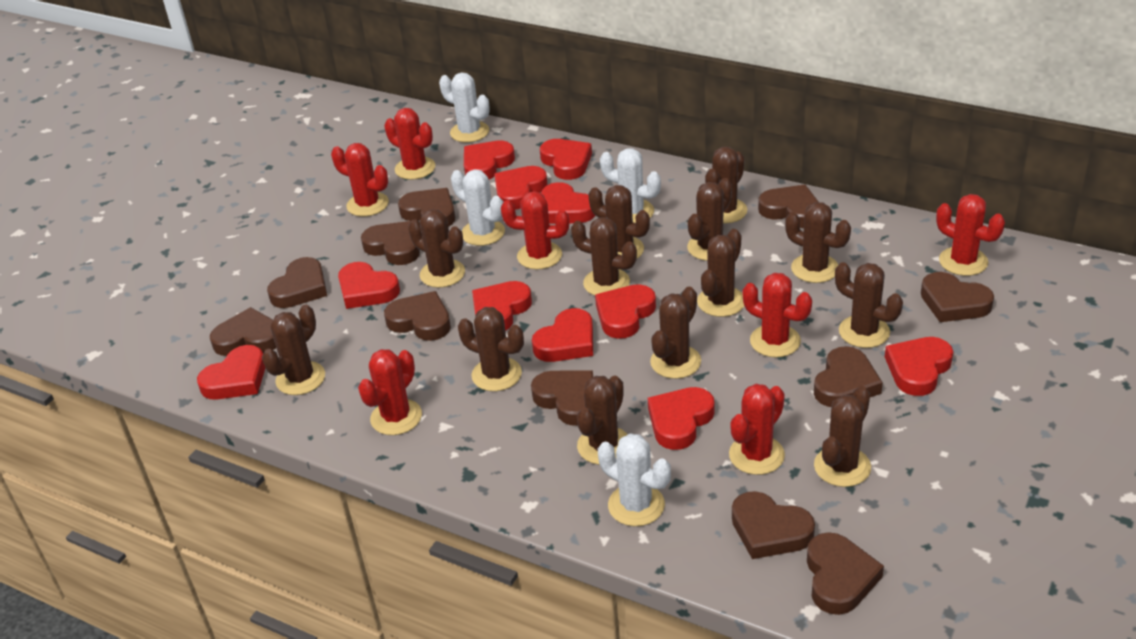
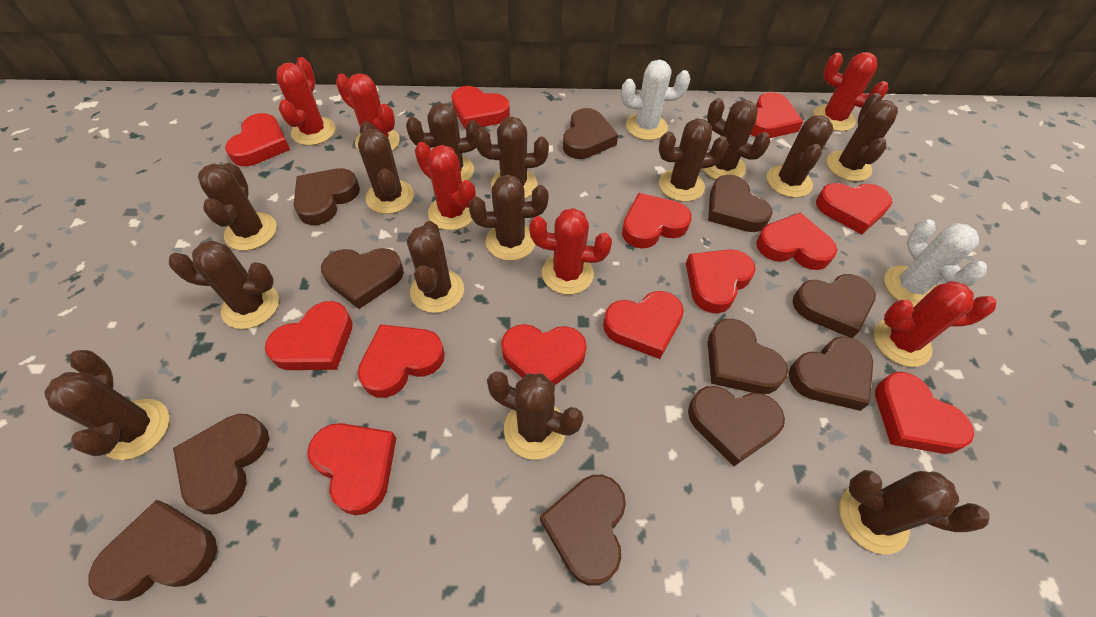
brown cactus: 13 -> 14
red cactus: 7 -> 6
red heart: 11 -> 13
white cactus: 4 -> 2

